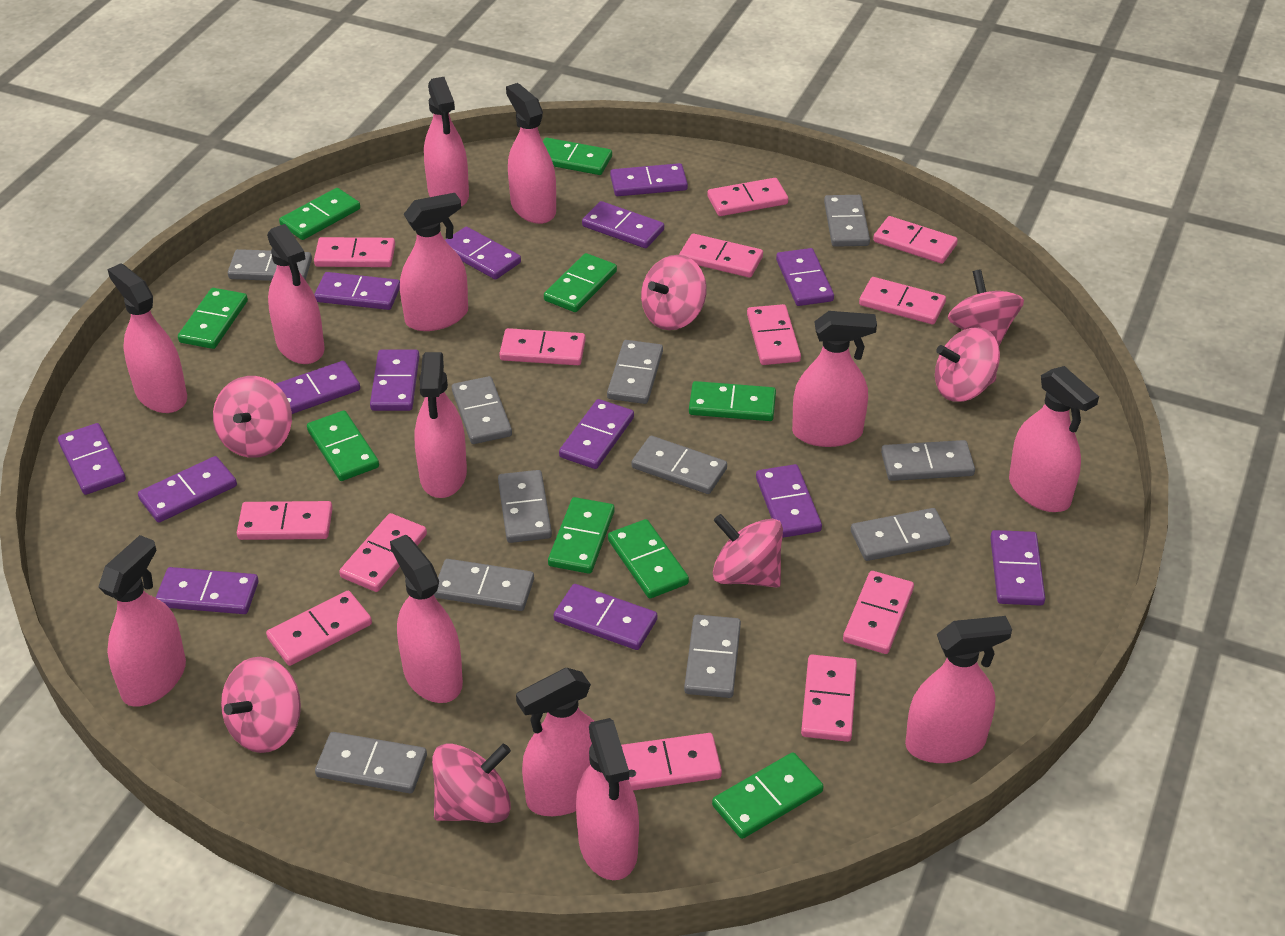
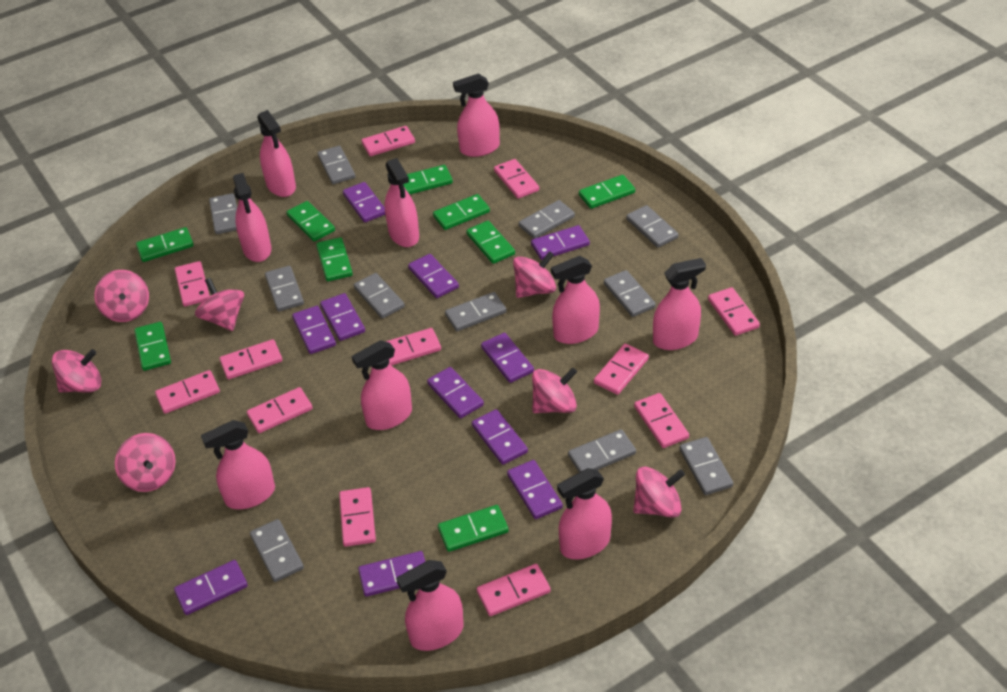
pink domino: 13 -> 12
pink spray bottle: 13 -> 10
purple domino: 14 -> 11

